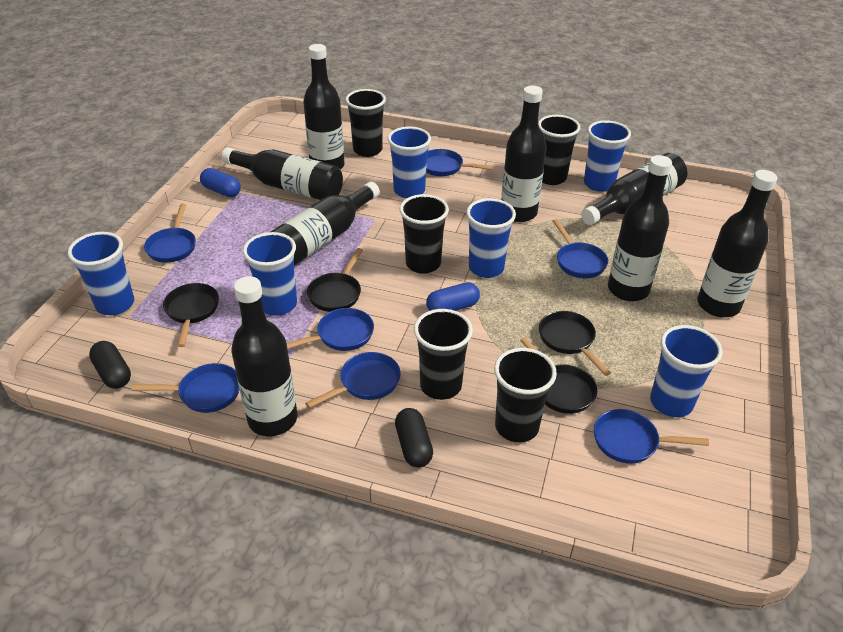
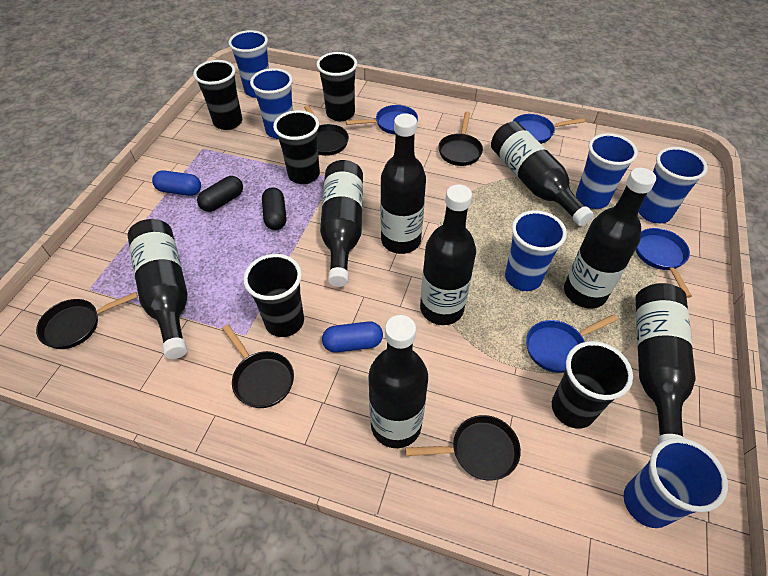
black pan: 4 -> 5
blue pan: 7 -> 4

